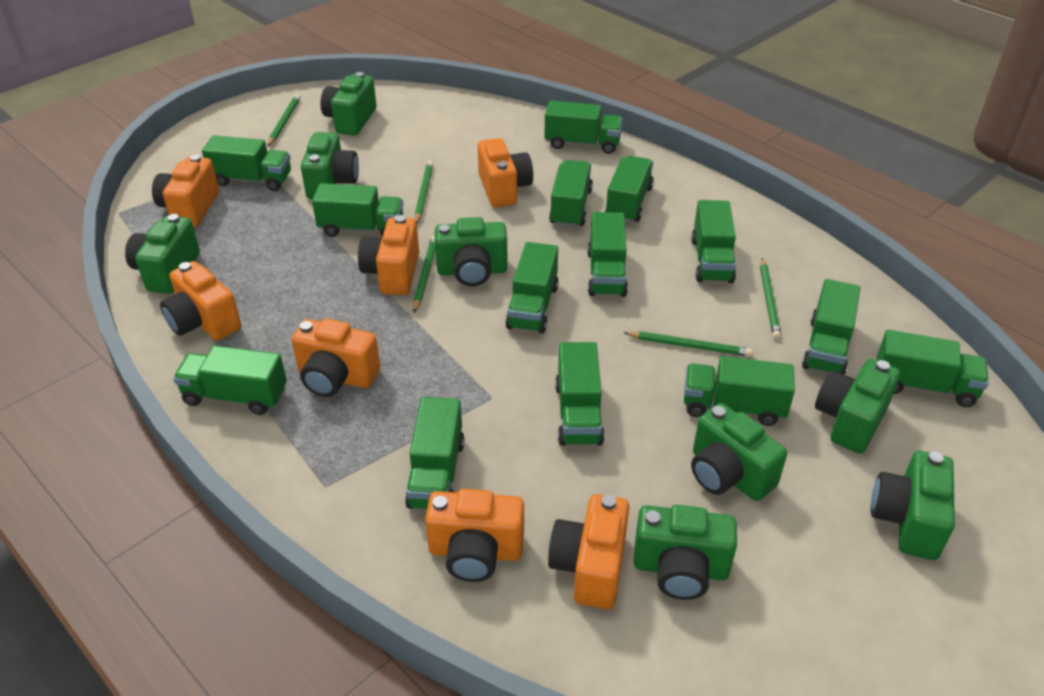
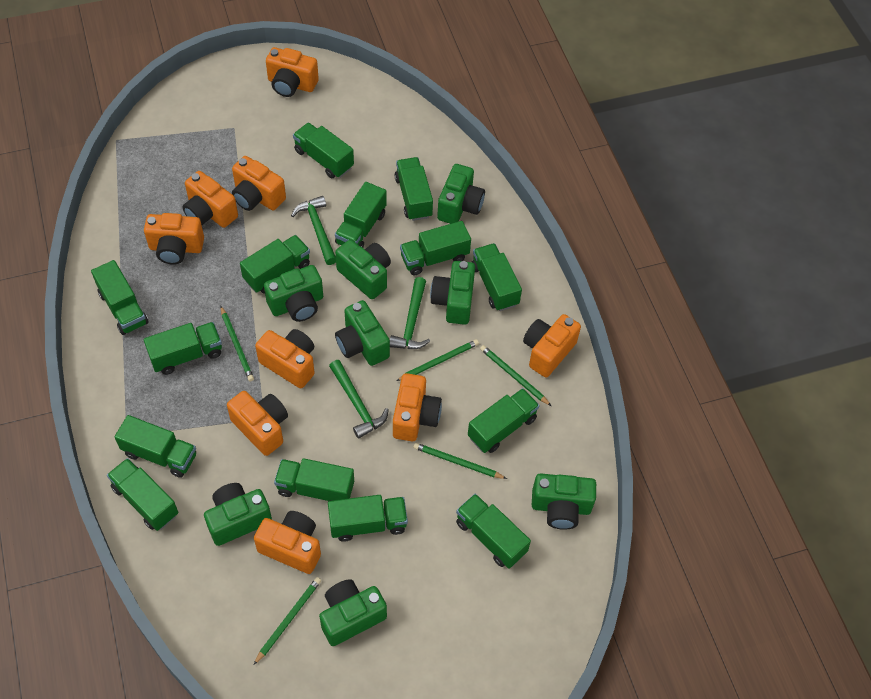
green hammer: 0 -> 3
orange camera: 7 -> 9

